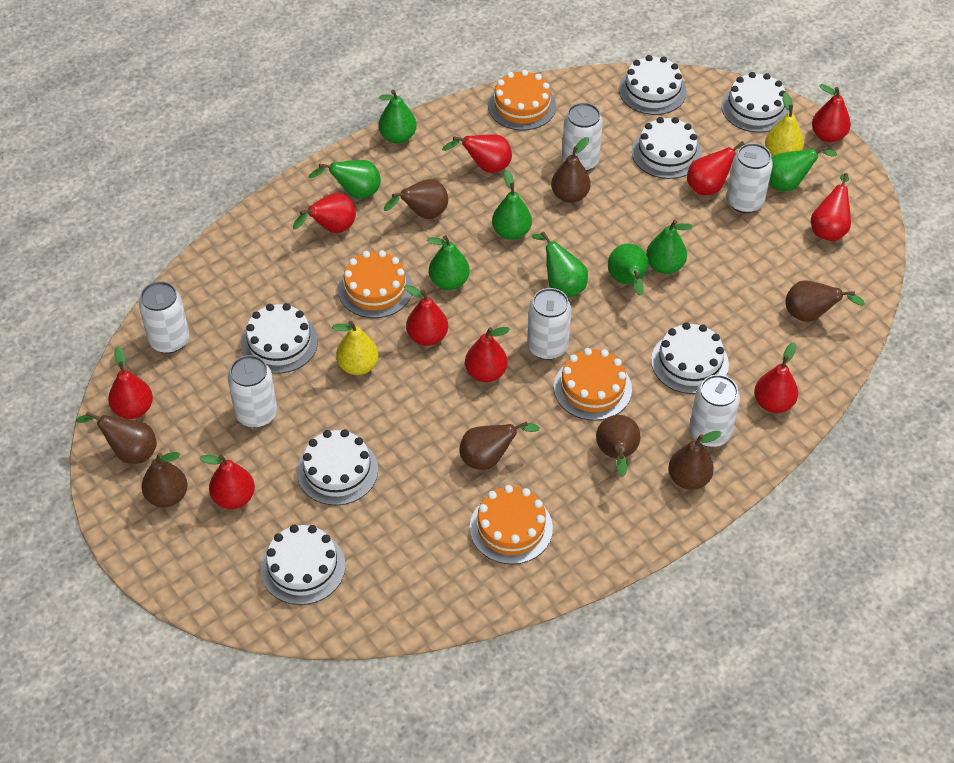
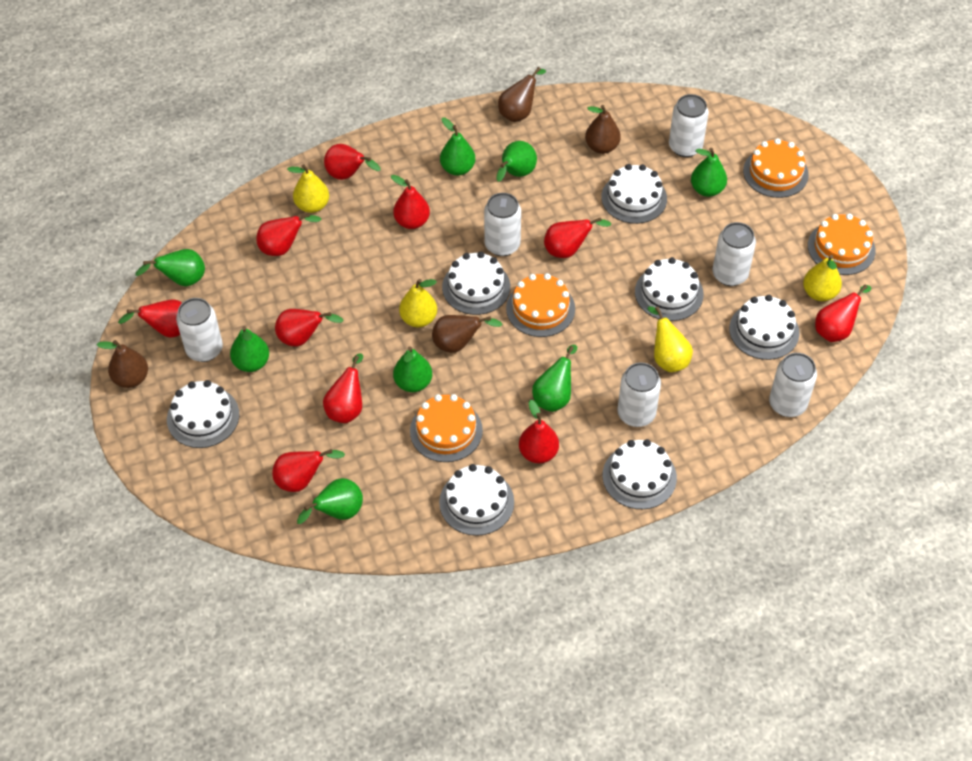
brown pear: 8 -> 4
yellow pear: 2 -> 4

